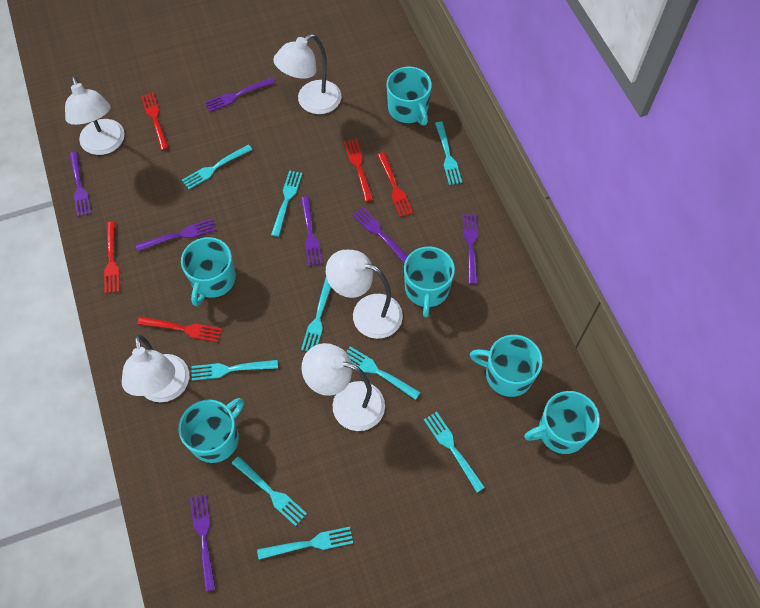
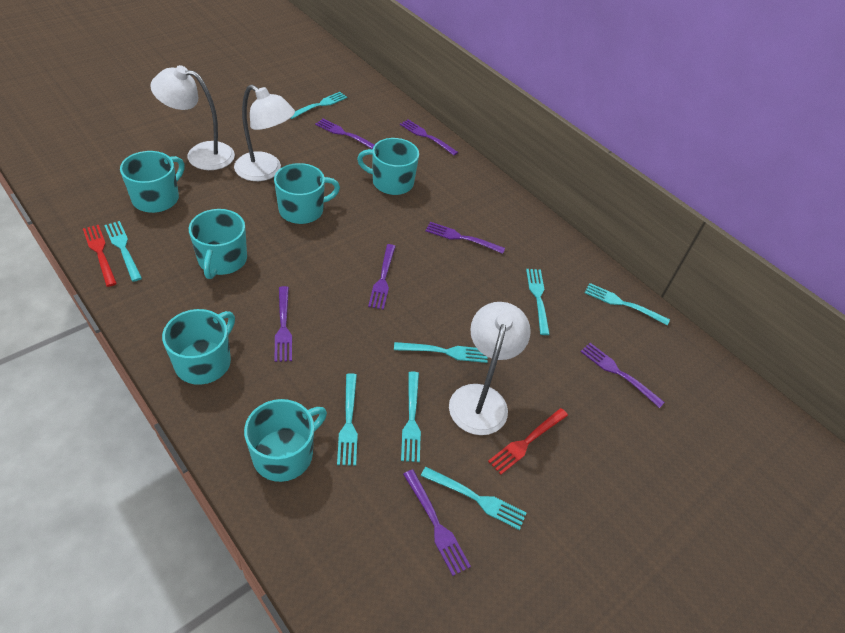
red fork: 5 -> 2
turquoise fork: 9 -> 8
white lamp: 5 -> 3

